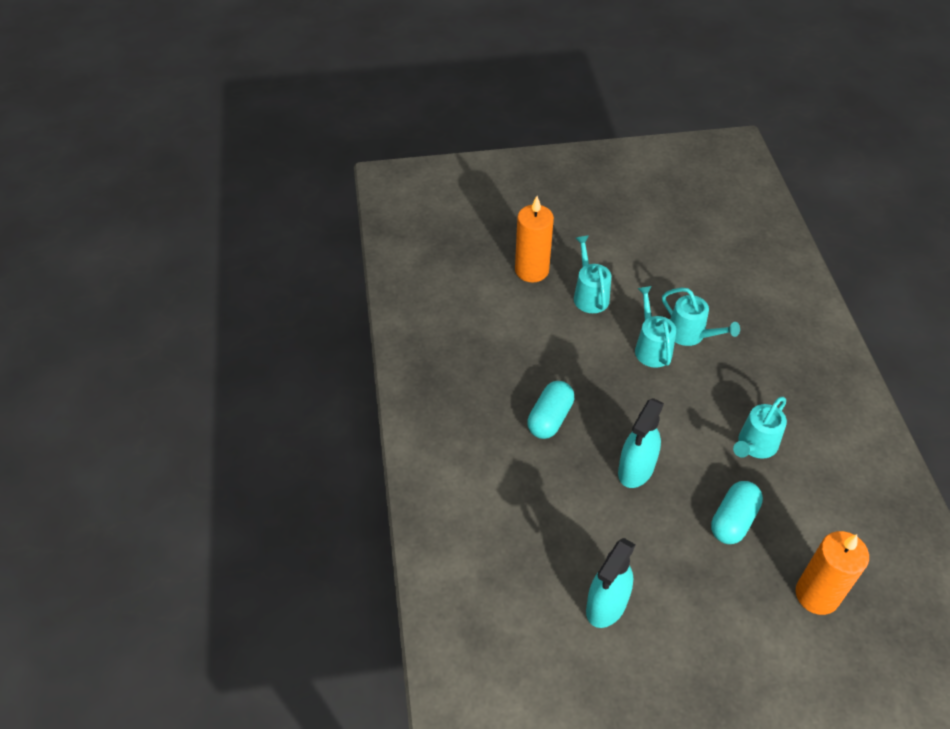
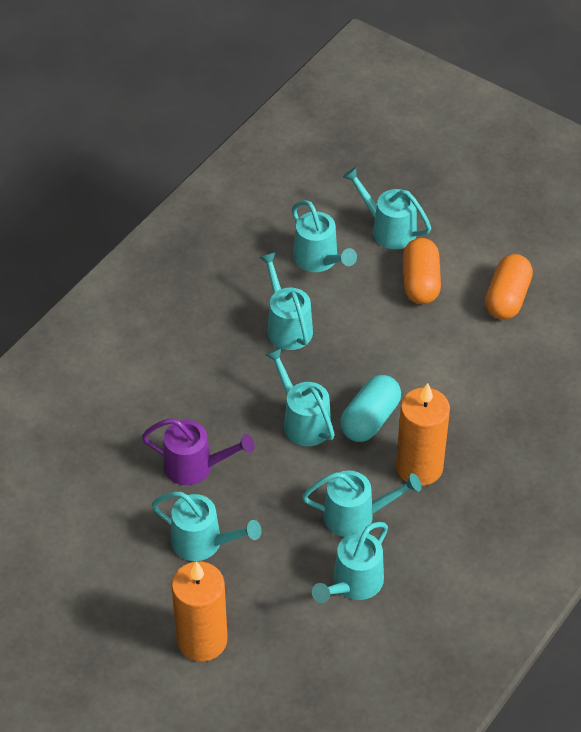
orange capsule: 0 -> 2
purple watering can: 0 -> 1
turquoise capsule: 2 -> 1
turquoise spray bottle: 2 -> 0
turquoise watering can: 4 -> 7

